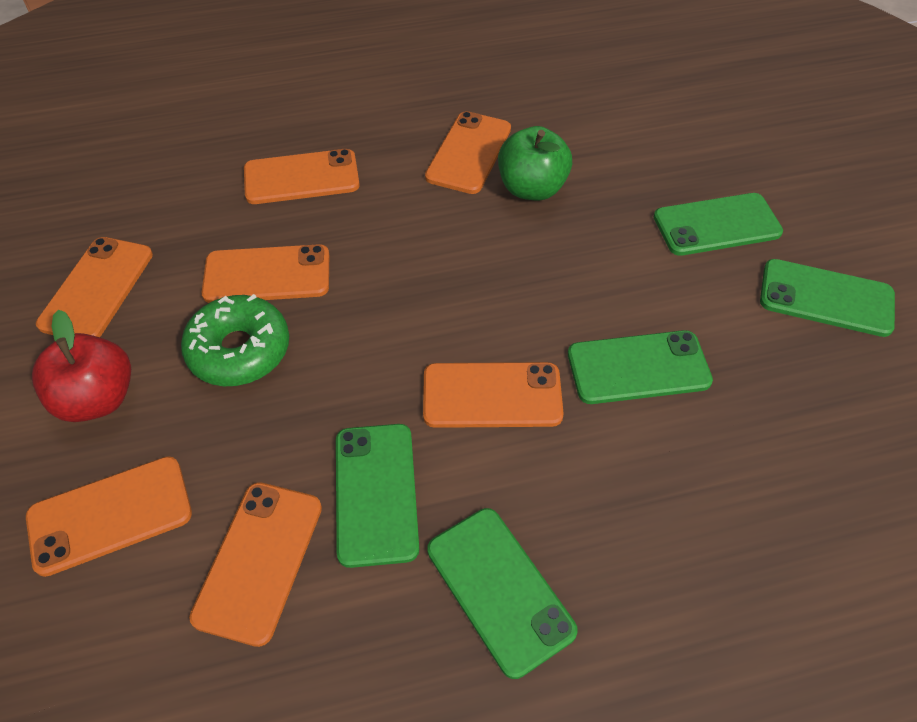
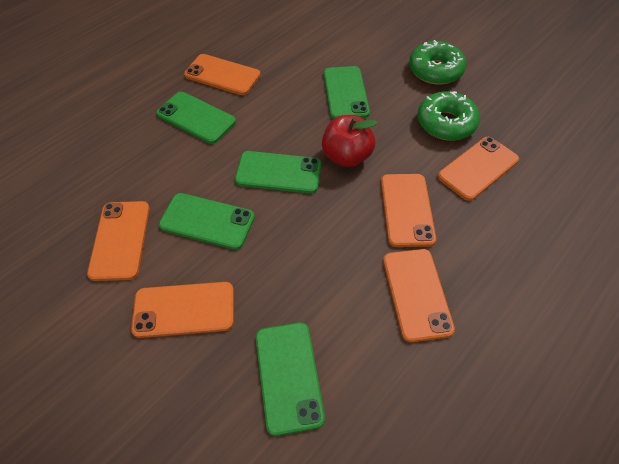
green apple: 1 -> 0
green donut: 1 -> 2
orange phone: 7 -> 6

